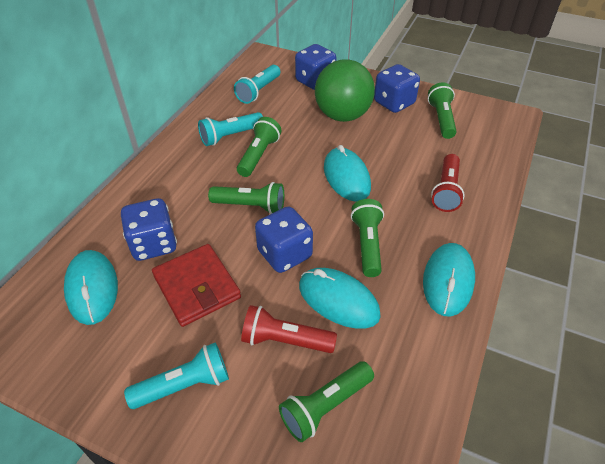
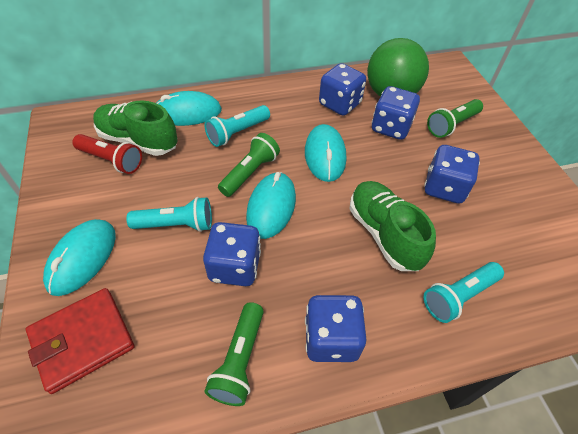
blue dice: 4 -> 5
green flashlight: 5 -> 3
green shoe: 0 -> 2
red flashlight: 2 -> 1

